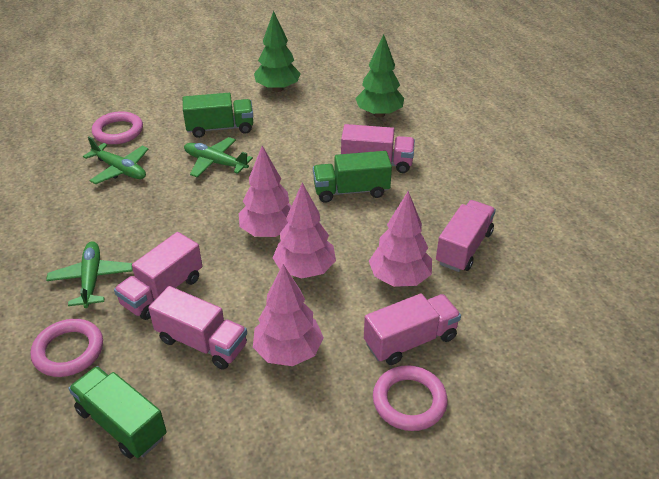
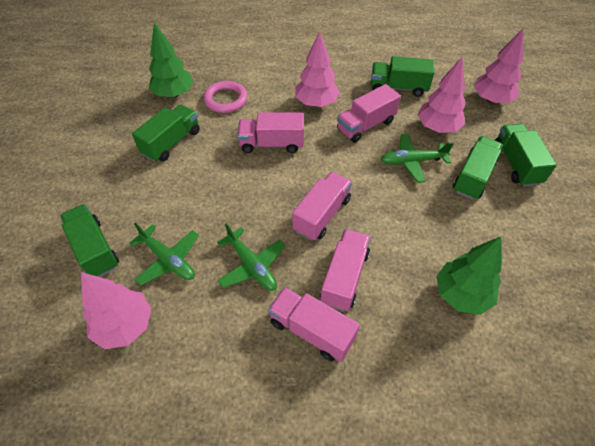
green truck: 3 -> 5
pink ring: 3 -> 1

